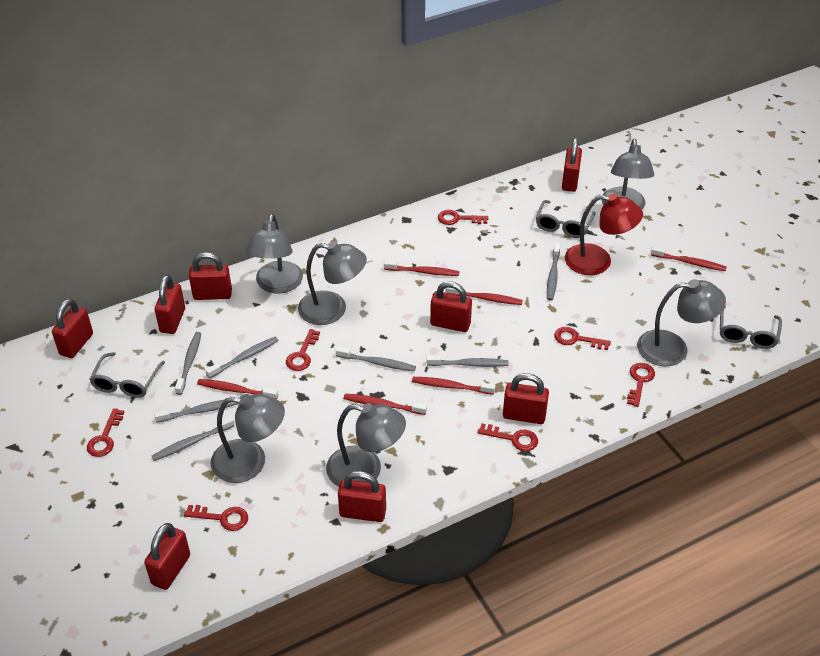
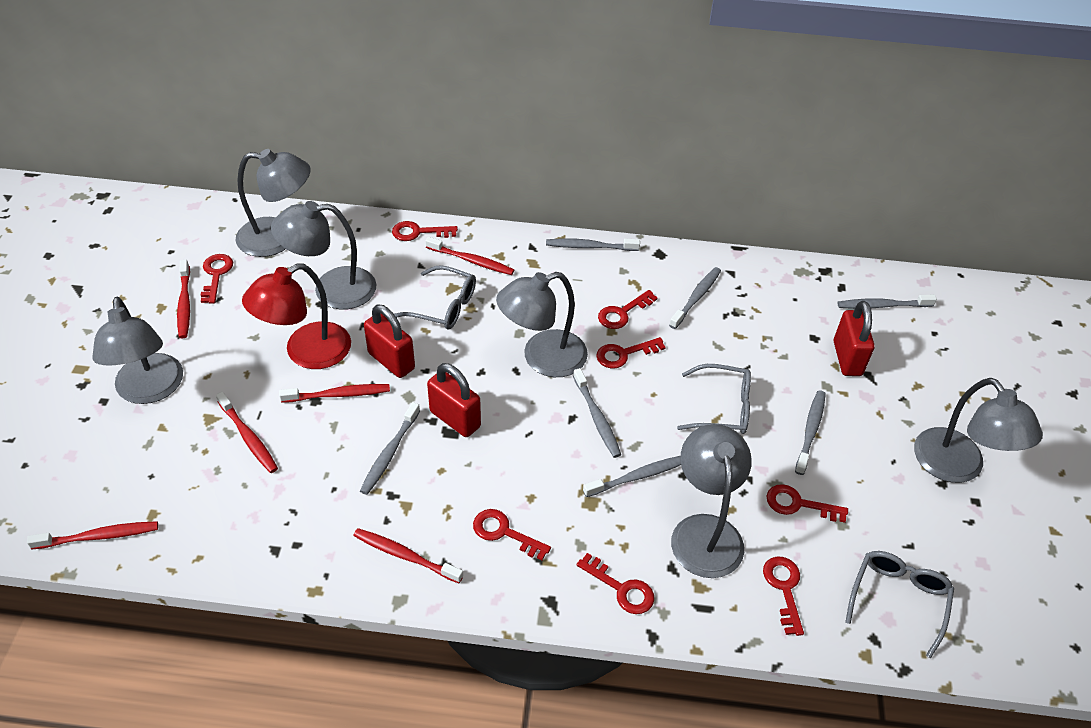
red key: 7 -> 8
red padlock: 8 -> 3

